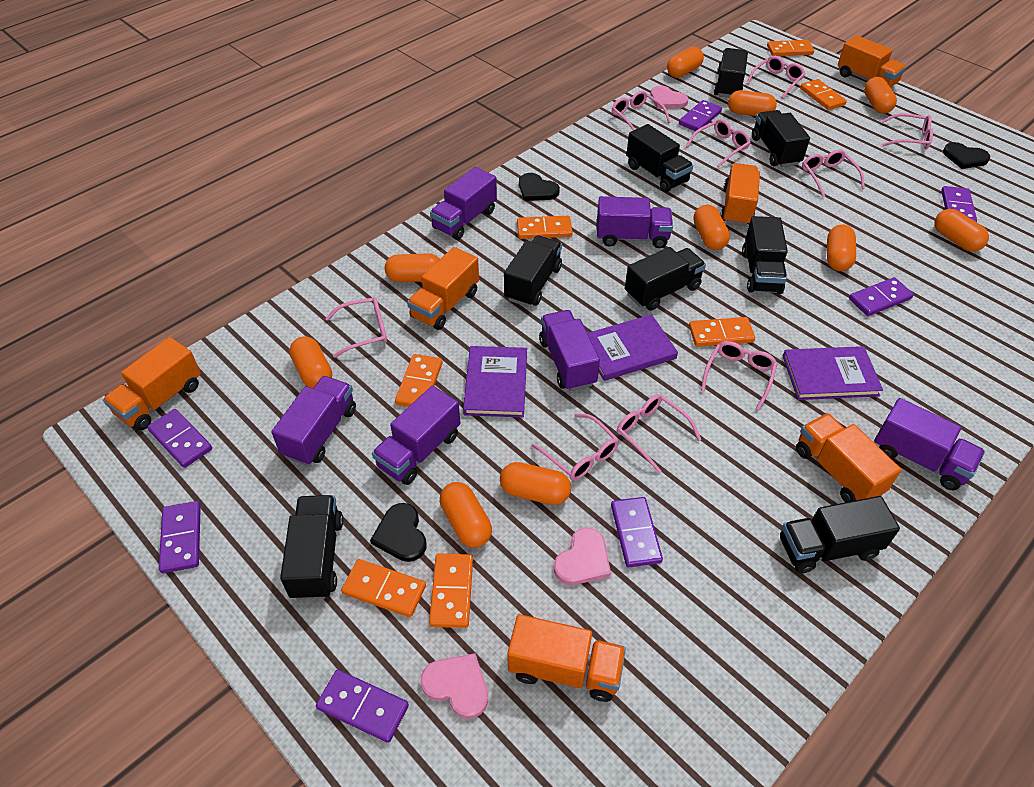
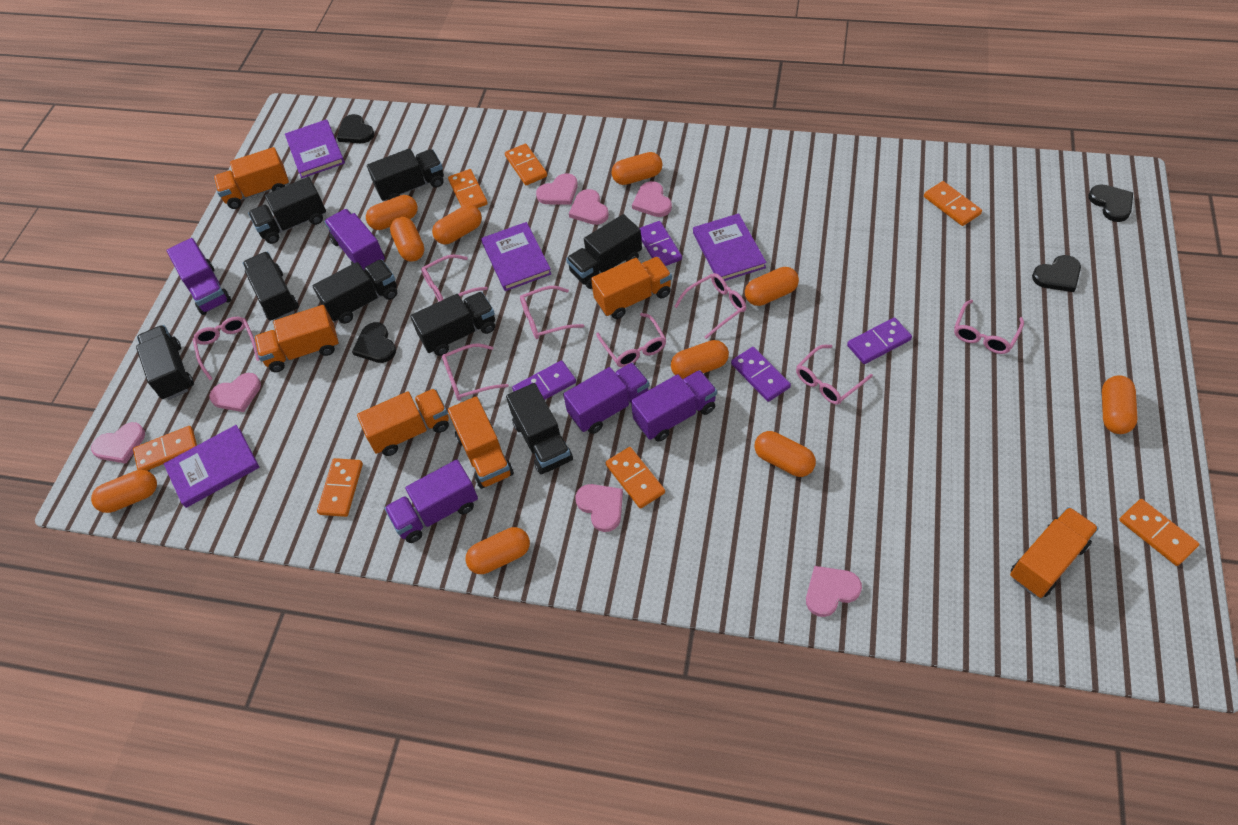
black heart: 3 -> 4
pink glasses: 9 -> 8
pink heart: 3 -> 7
purple book: 3 -> 4
purple domino: 7 -> 4
purple truck: 6 -> 5

